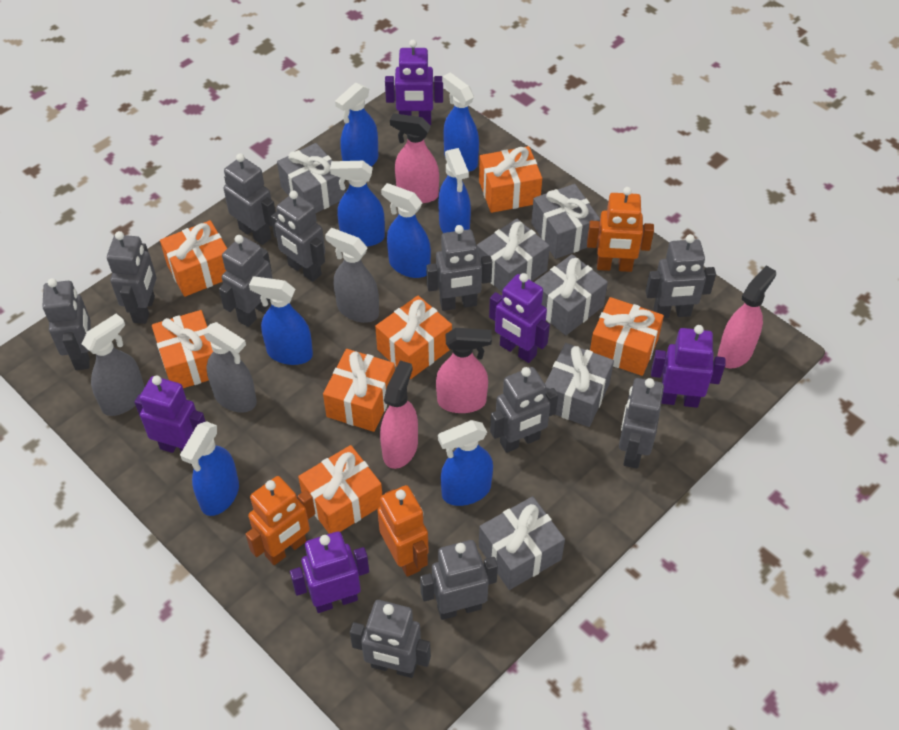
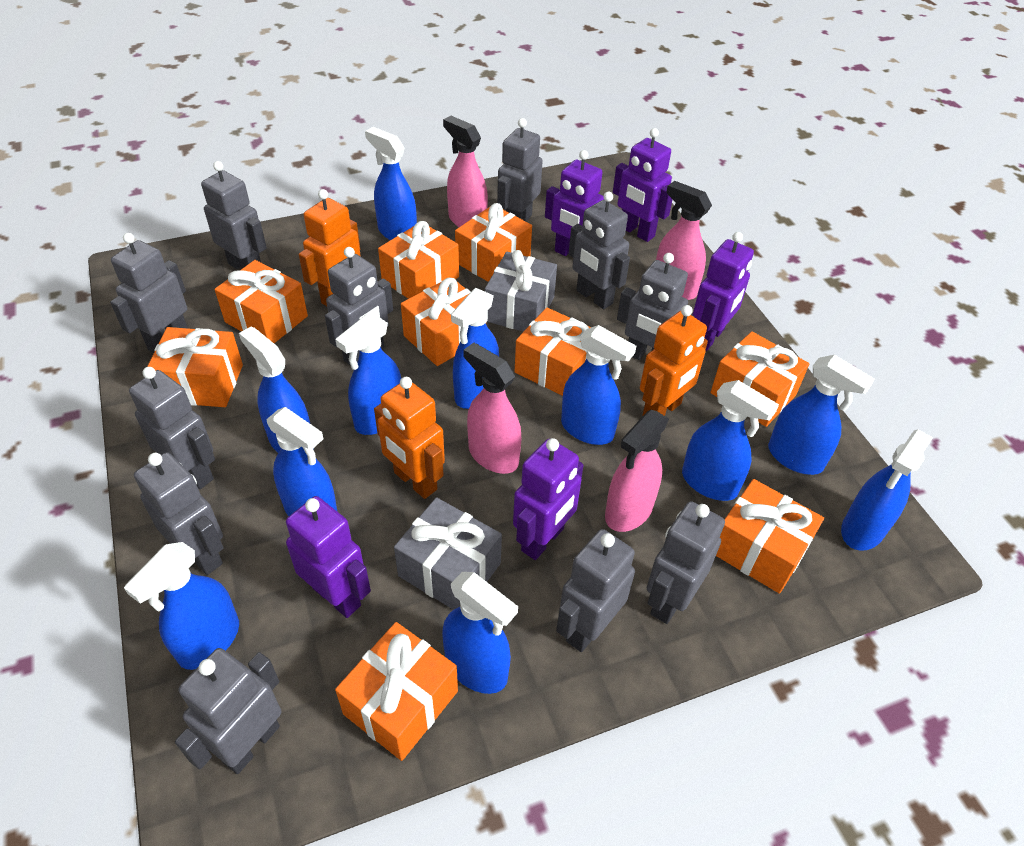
blue spray bottle: 8 -> 11
grey gift: 6 -> 2
grey spray bottle: 3 -> 0
orange gift: 7 -> 9

